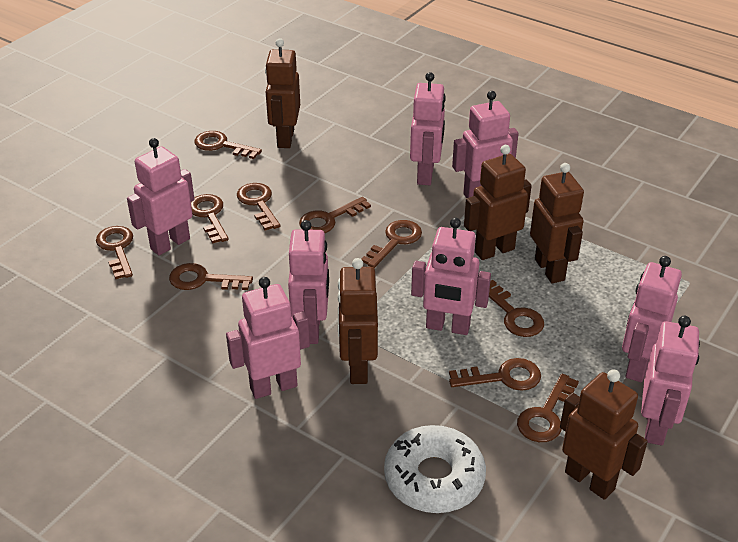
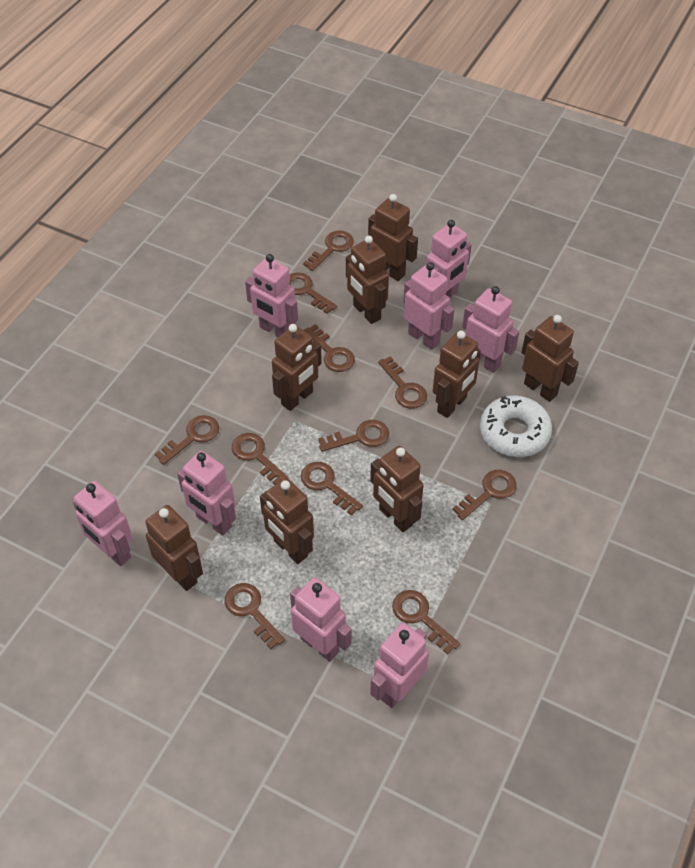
brown key: 10 -> 11
brown robot: 5 -> 8

